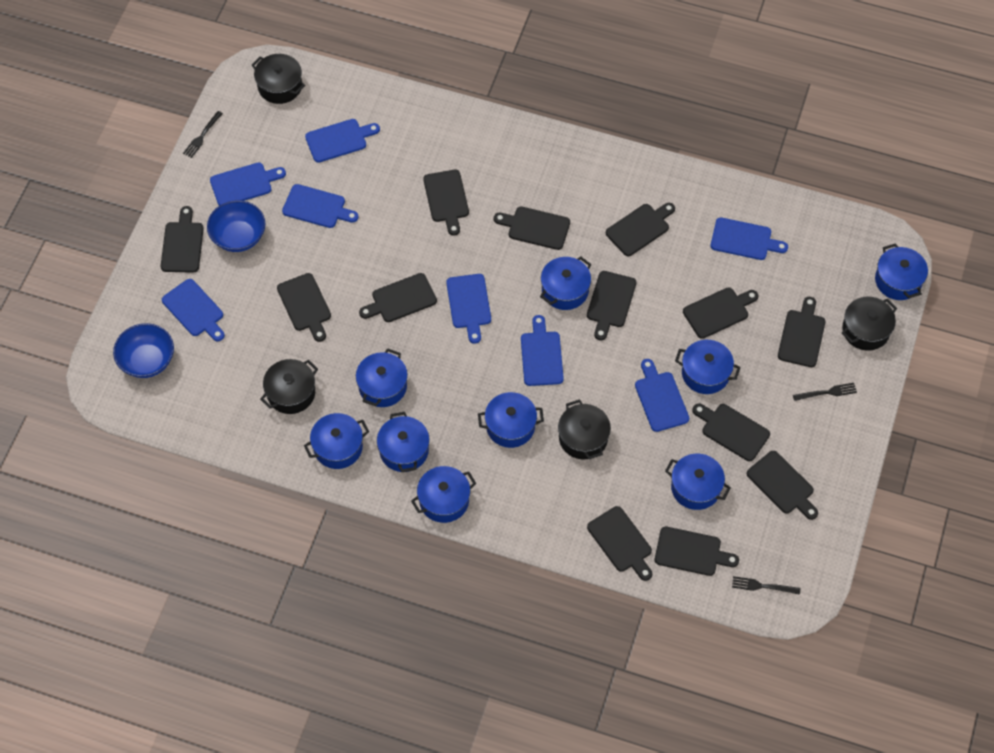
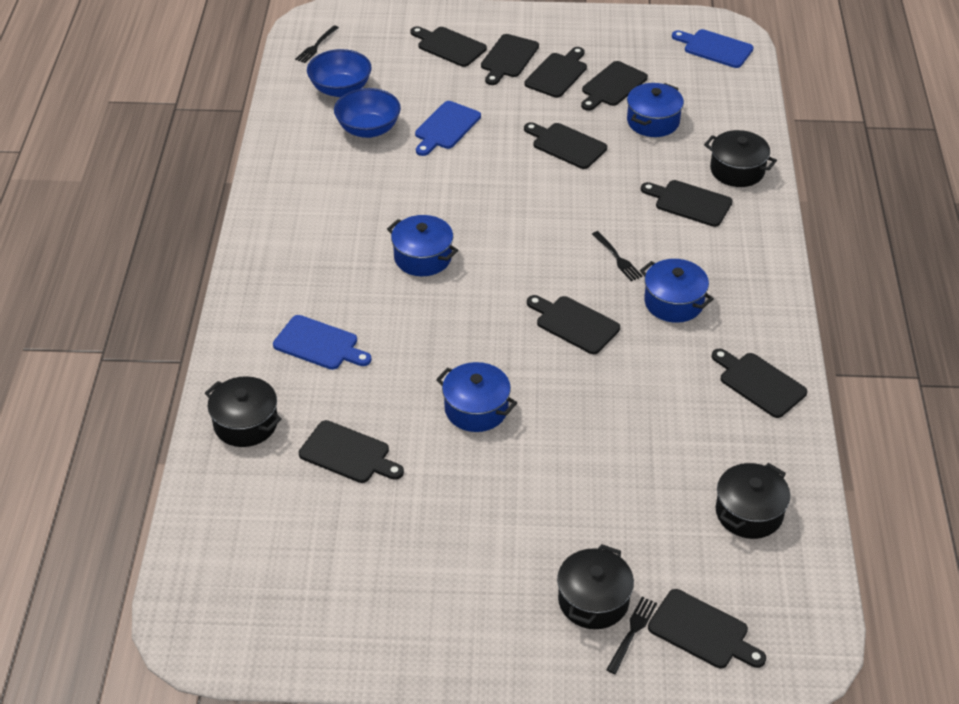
black cutting board: 13 -> 10
blue cutting board: 8 -> 3
blue pot: 9 -> 4

